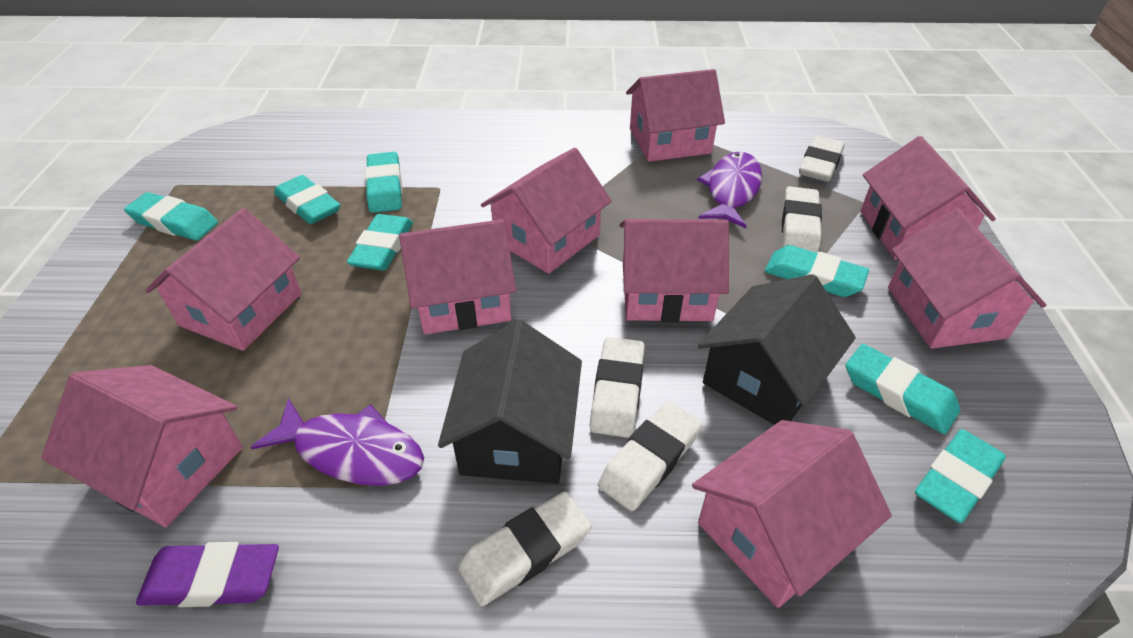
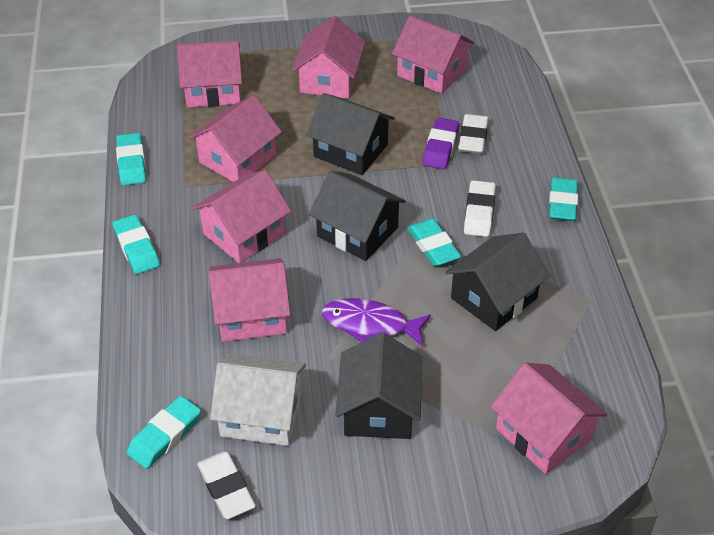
black house: 2 -> 4
pink house: 9 -> 7
purple fish: 2 -> 1
turquoise eraser: 7 -> 5
white eraser: 5 -> 3
white house: 0 -> 1

